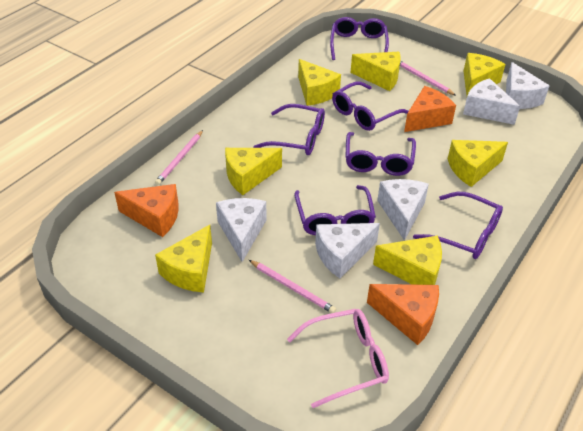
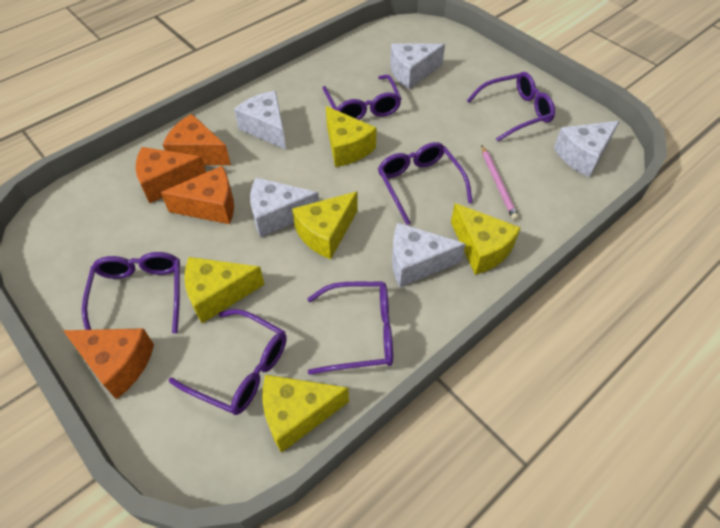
orange cheese: 3 -> 4
pink glasses: 1 -> 0
pink pencil: 3 -> 1
yellow cheese: 7 -> 5

